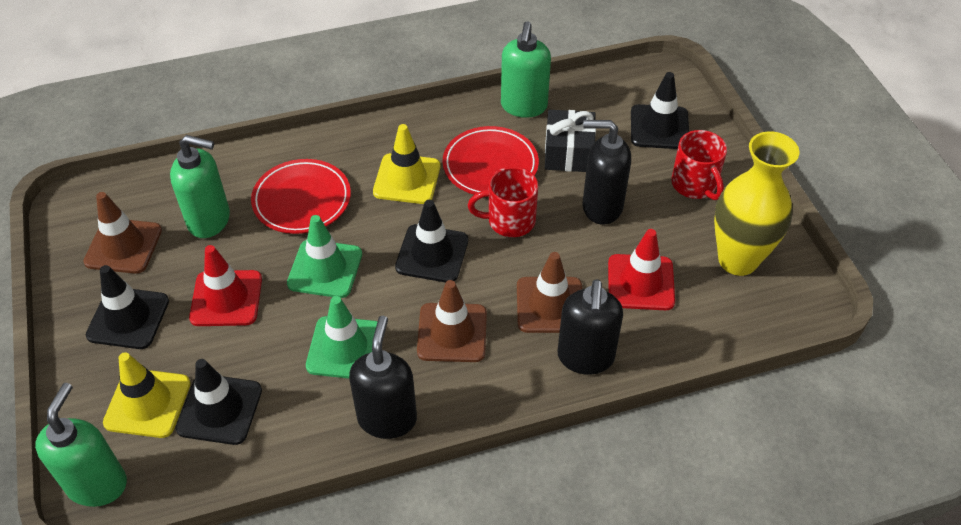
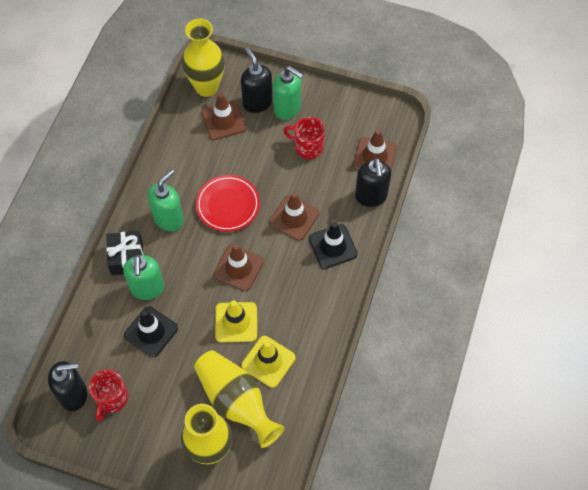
black traffic cone: 4 -> 2
brown traffic cone: 3 -> 4
green traffic cone: 2 -> 0
red plate: 2 -> 1
red traffic cone: 2 -> 0
yellow vase: 1 -> 3

